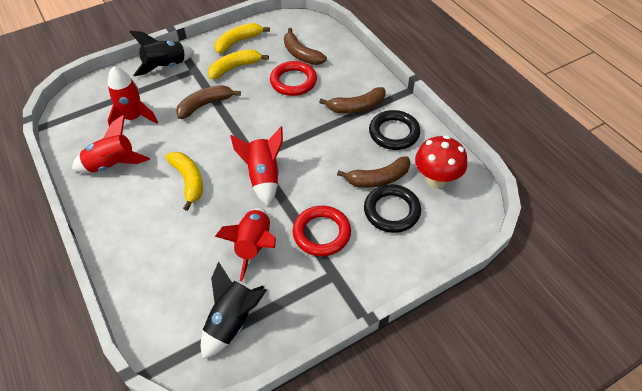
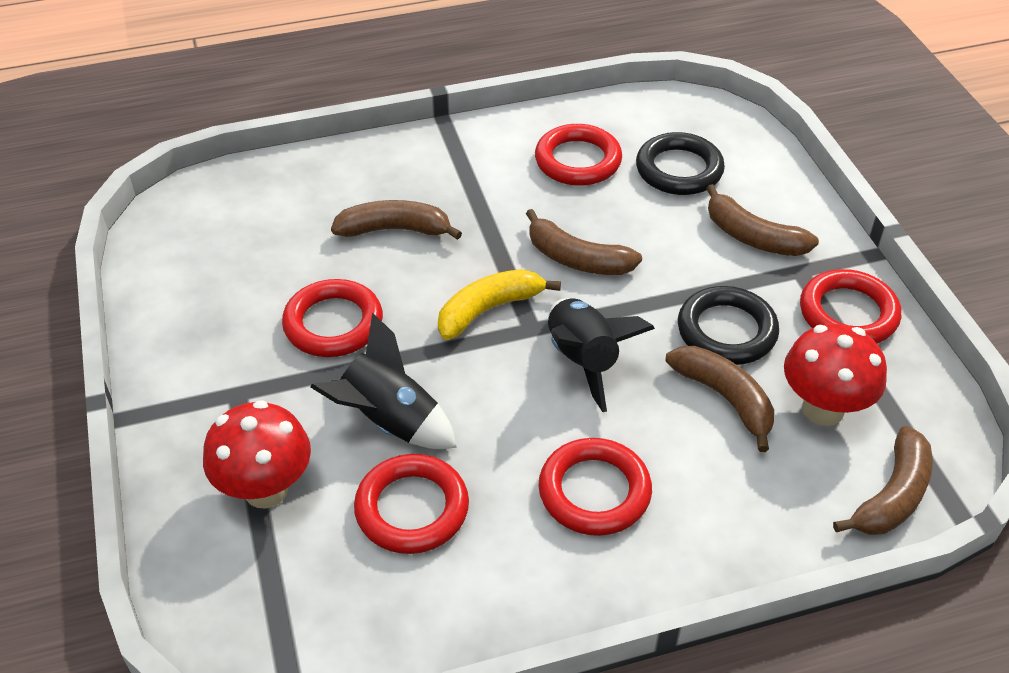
brown banana: 4 -> 5
red mushroom: 1 -> 2
red ring: 2 -> 5
red rocket: 4 -> 0
yellow banana: 3 -> 1

